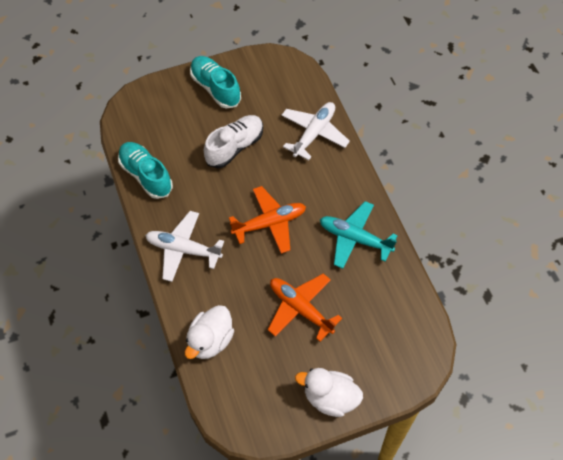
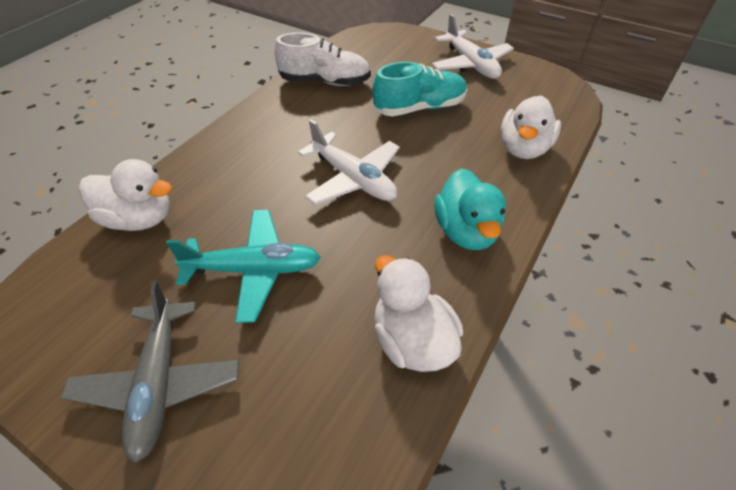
grey plane: 0 -> 1
orange plane: 2 -> 0
turquoise duck: 0 -> 1
turquoise shoe: 2 -> 1
white duck: 2 -> 3

